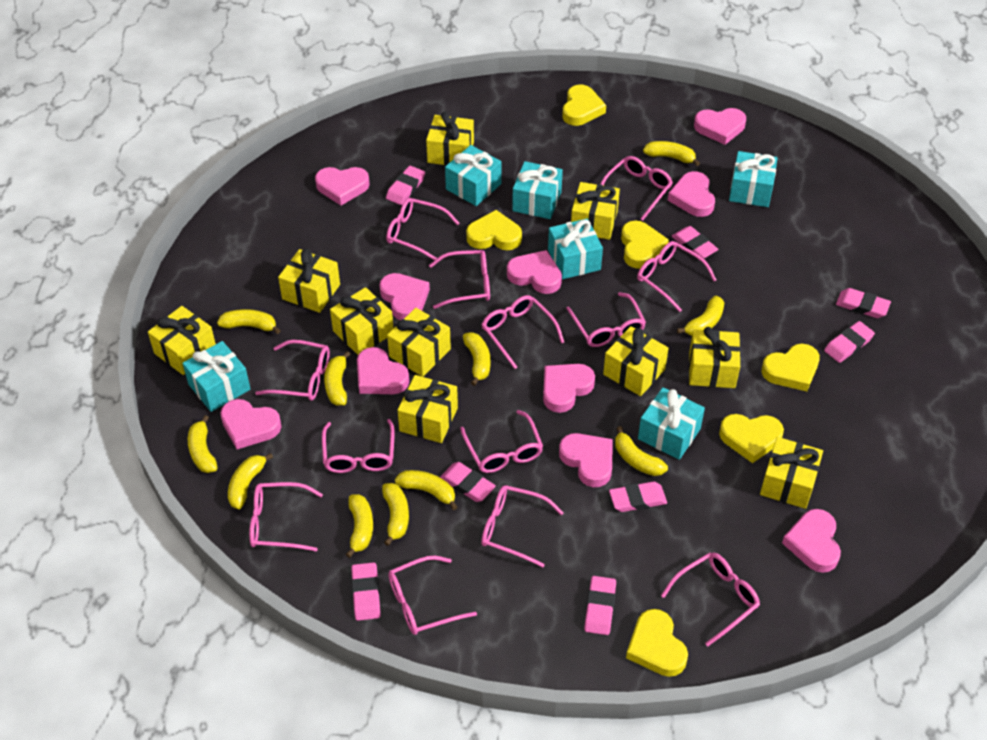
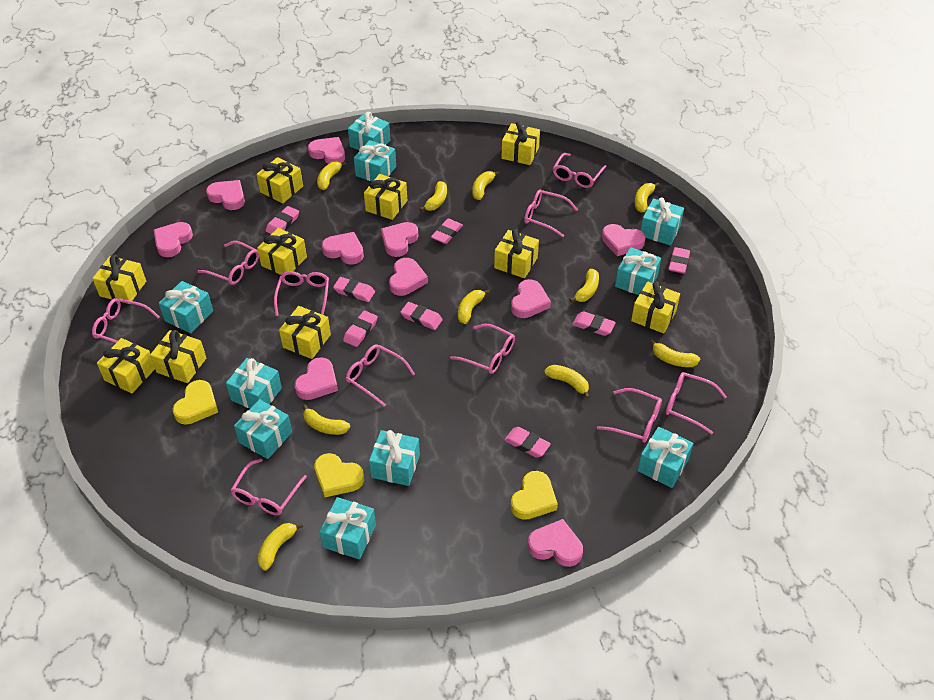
pink glasses: 13 -> 10
turquoise gift: 6 -> 10
yellow banana: 11 -> 10
yellow heart: 6 -> 3

